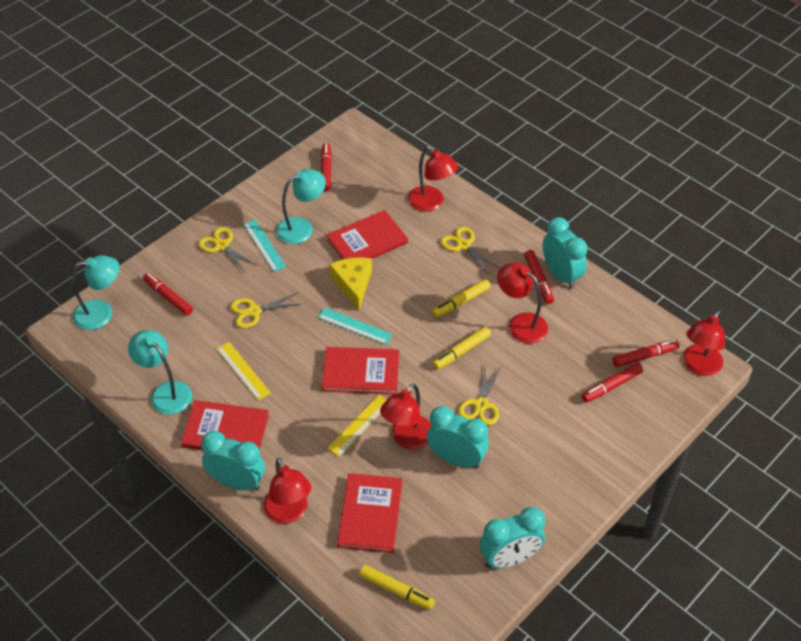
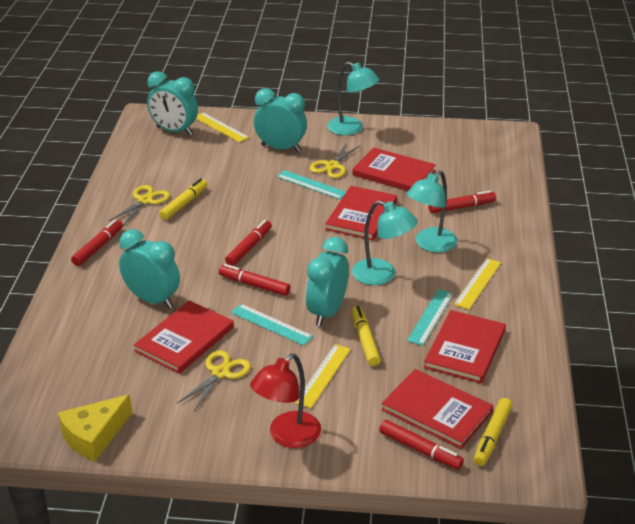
red book: 4 -> 5
red lamp: 5 -> 1
turquoise ruler: 2 -> 3
yellow ruler: 2 -> 3
yellow scissors: 4 -> 3

